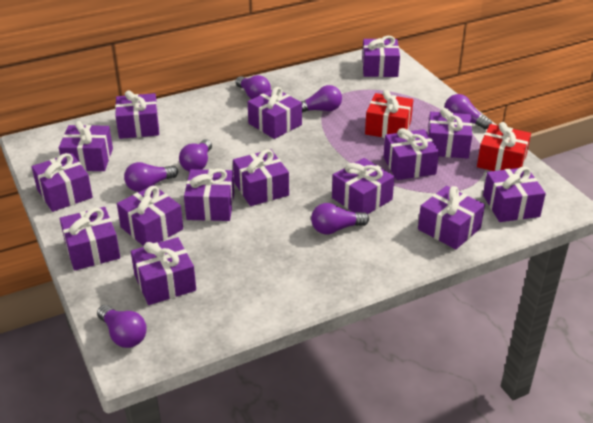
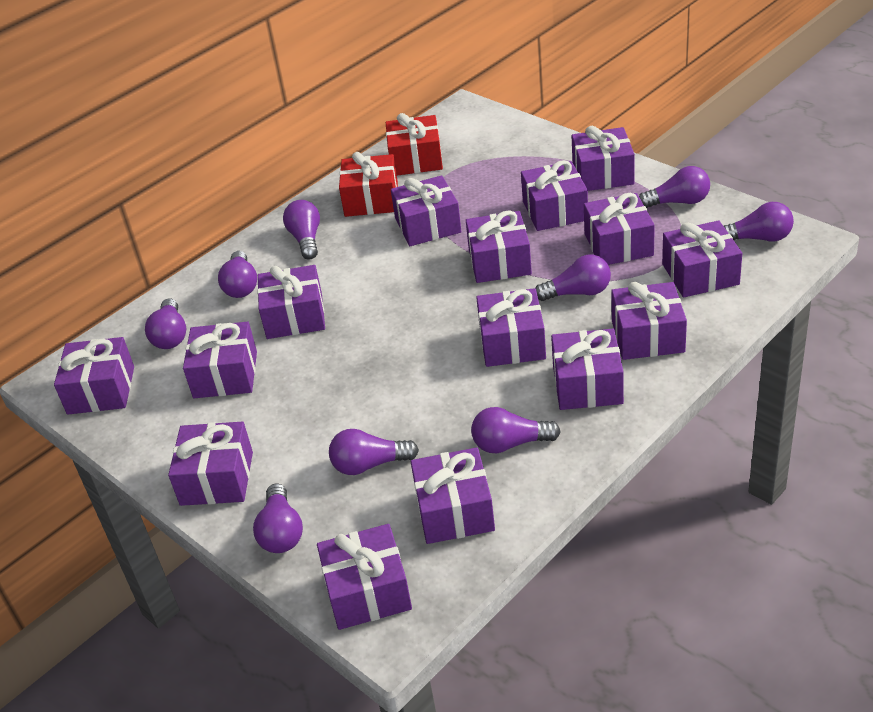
purple light bulb: 7 -> 9

